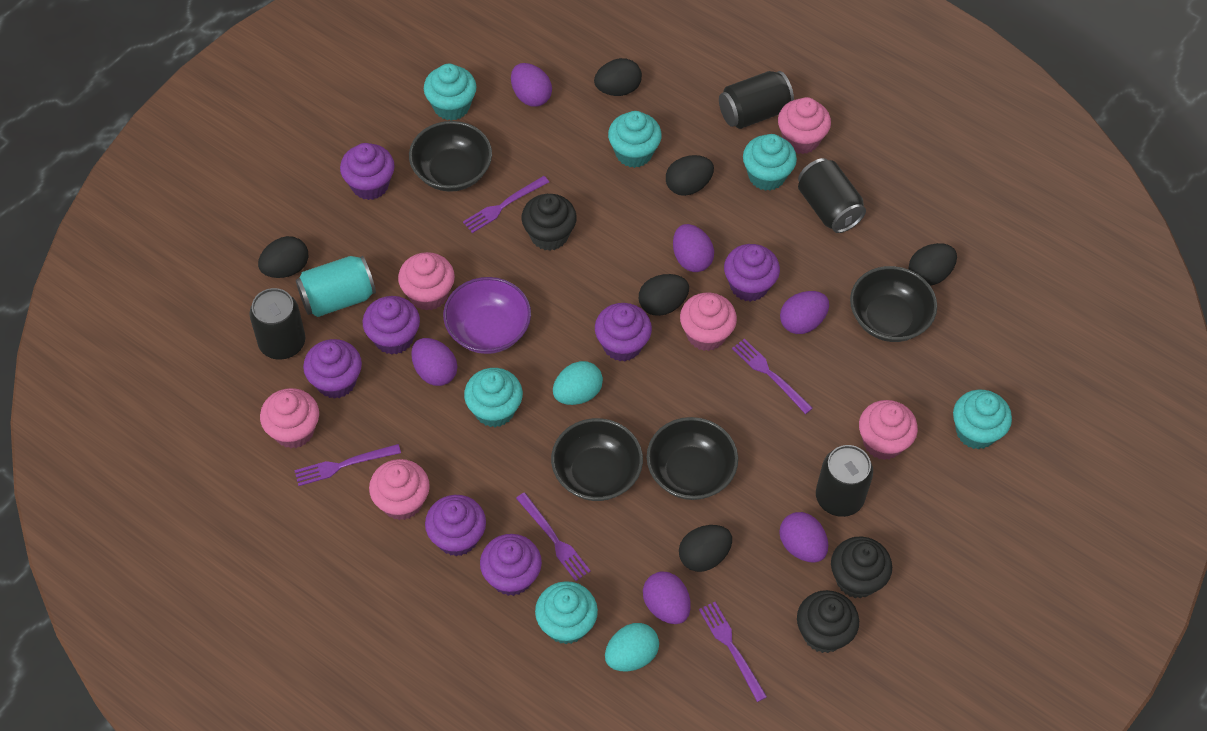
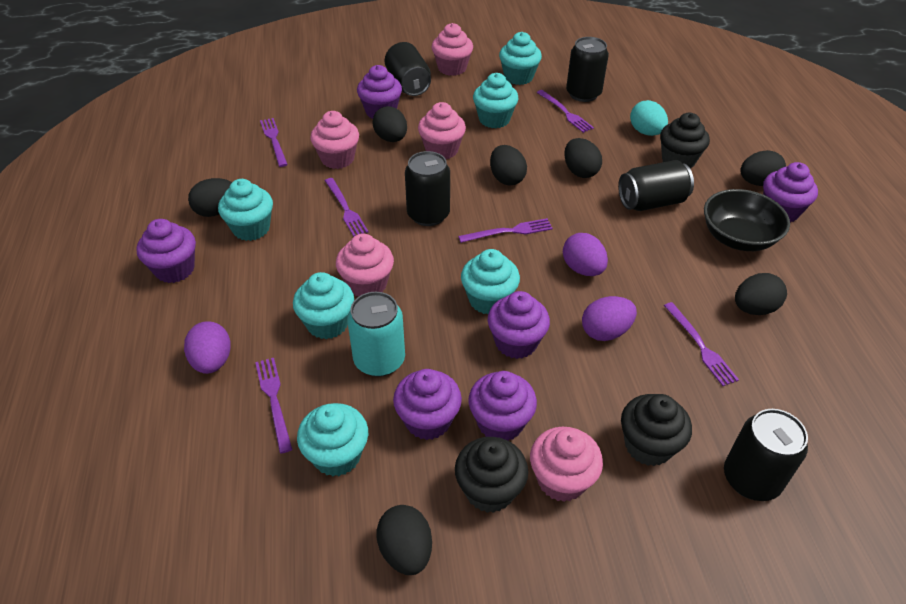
black bowl: 4 -> 1
black can: 4 -> 5
black egg: 6 -> 7
pink cupcake: 6 -> 5
purple bowl: 1 -> 0
purple cupcake: 7 -> 6
purple egg: 6 -> 3
purple fork: 5 -> 6
turquoise egg: 2 -> 1

